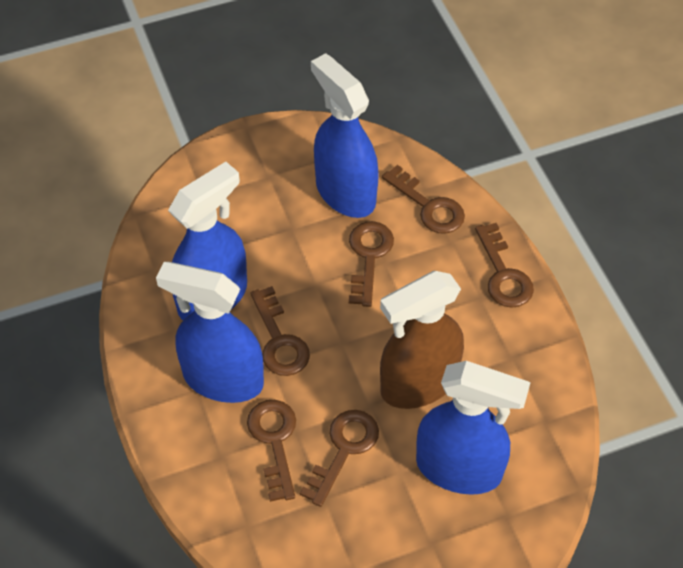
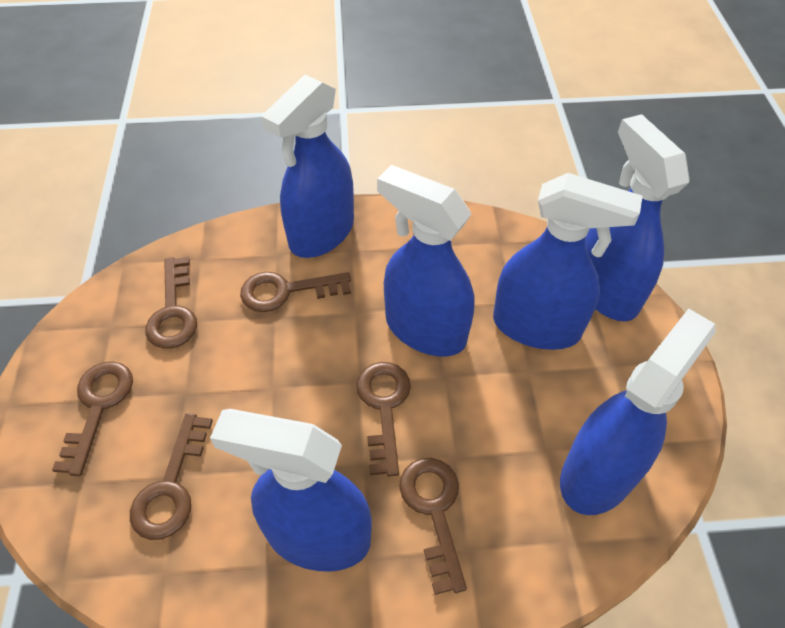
blue spray bottle: 4 -> 6
brown spray bottle: 1 -> 0

